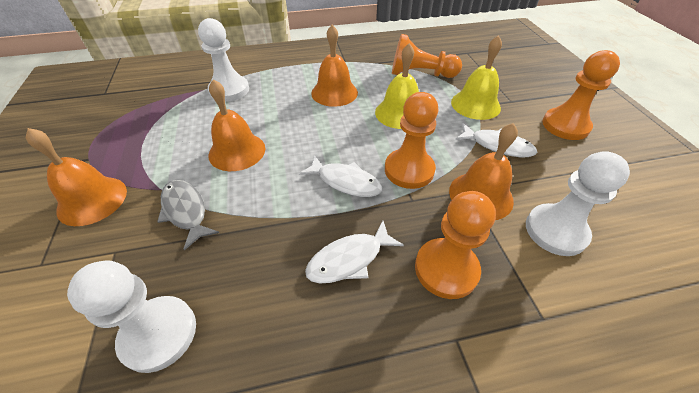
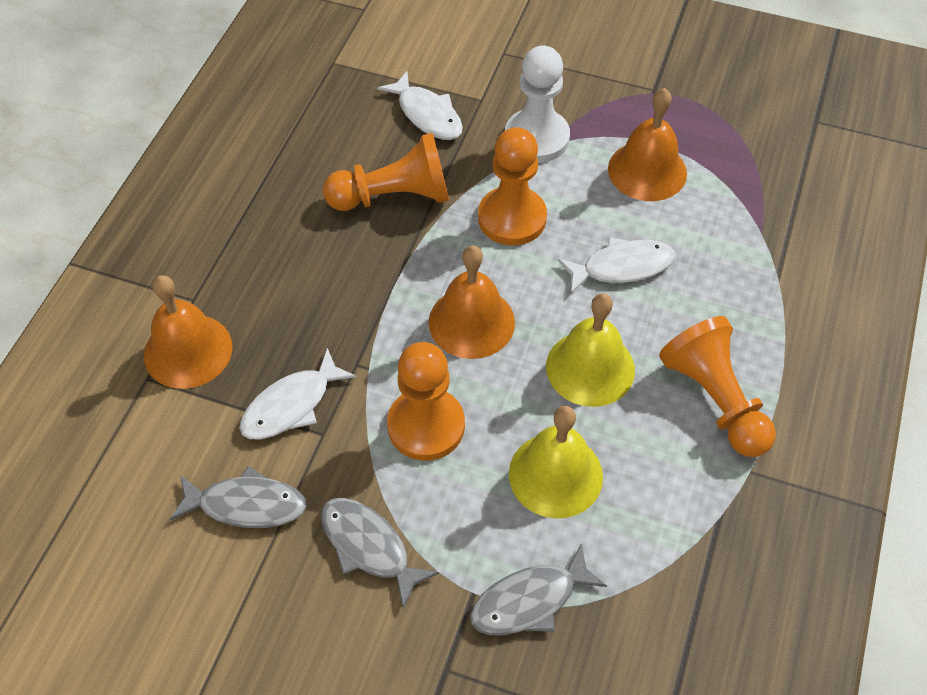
grey fish: 1 -> 3
orange bell: 4 -> 3
white pawn: 3 -> 1

